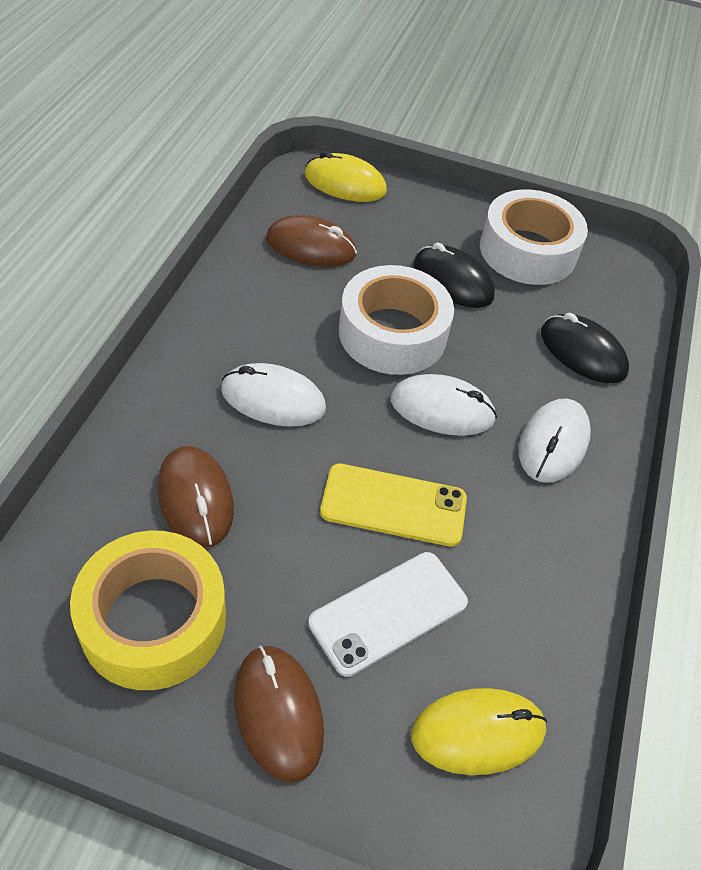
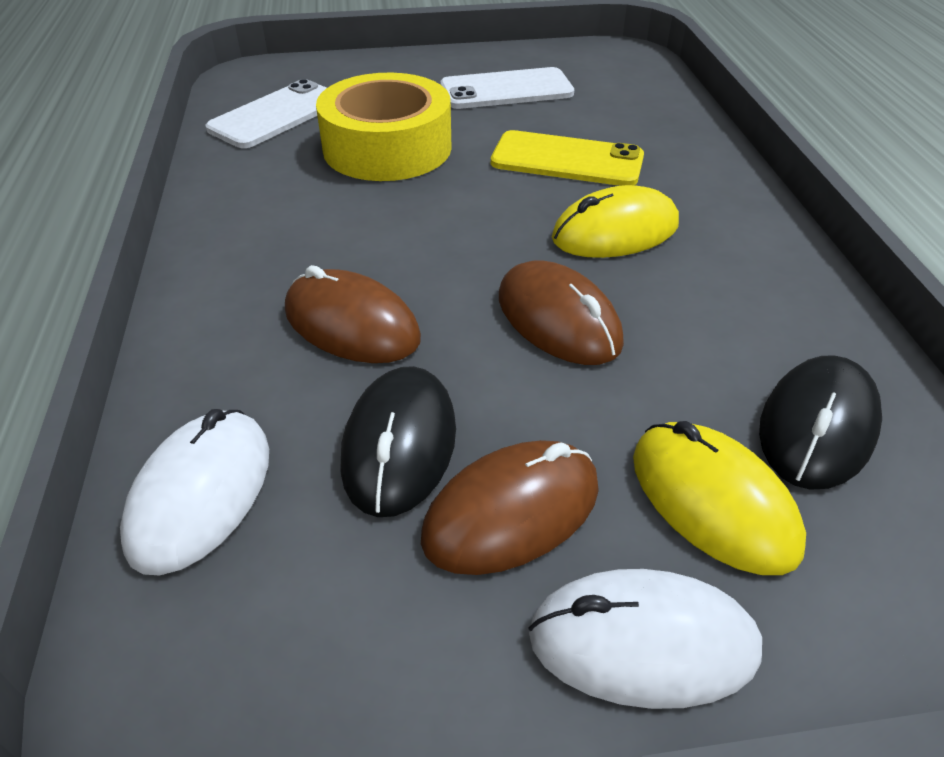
white mouse: 3 -> 2
white phone: 1 -> 2
white tape: 2 -> 0

